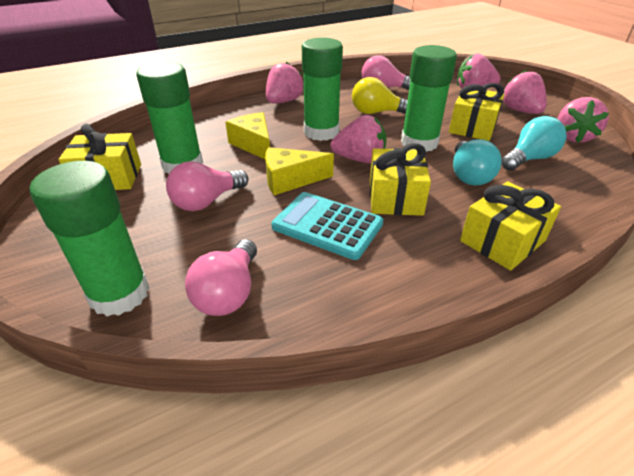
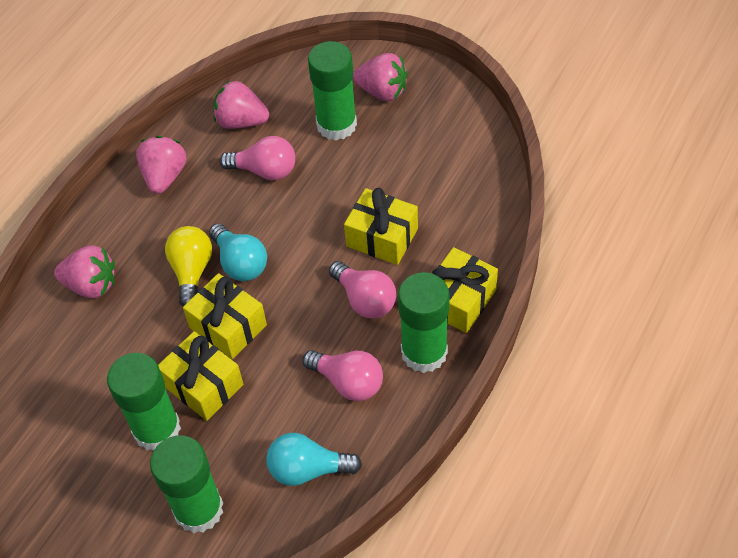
pink strawberry: 5 -> 4
turquoise calculator: 1 -> 0
yellow cheese: 2 -> 0

